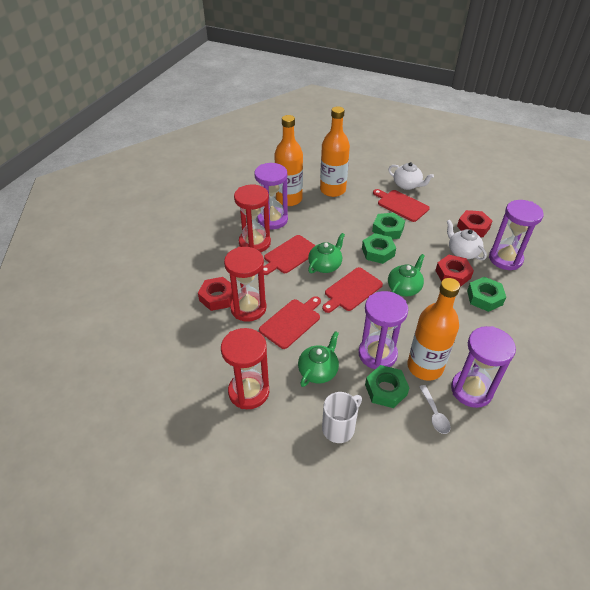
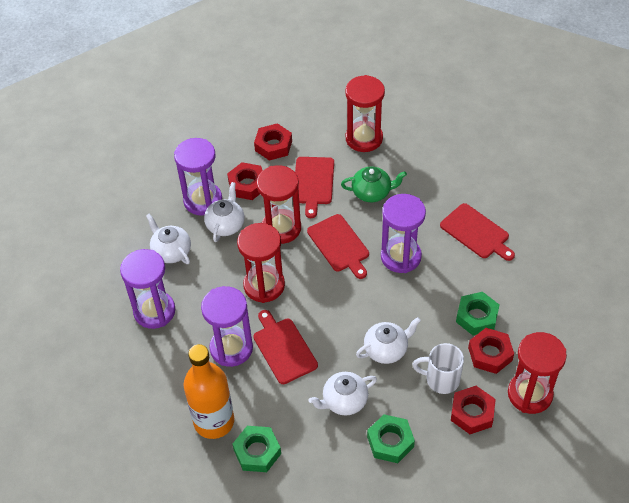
green nut: 4 -> 3
green teapot: 3 -> 1
orange bottle: 3 -> 1
red hourglass: 3 -> 4
red nut: 3 -> 4
white spoon: 1 -> 0
white teapot: 2 -> 4

